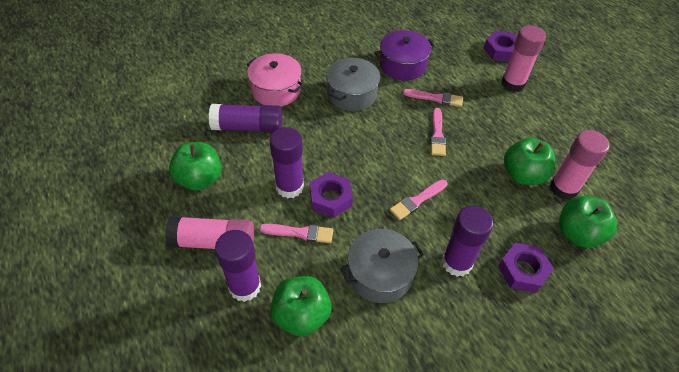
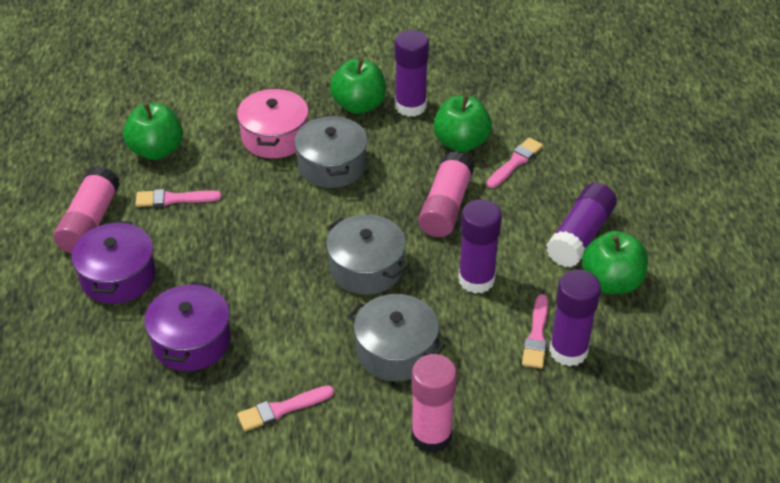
grey pot: 2 -> 3
purple nut: 3 -> 0
purple pot: 1 -> 2

